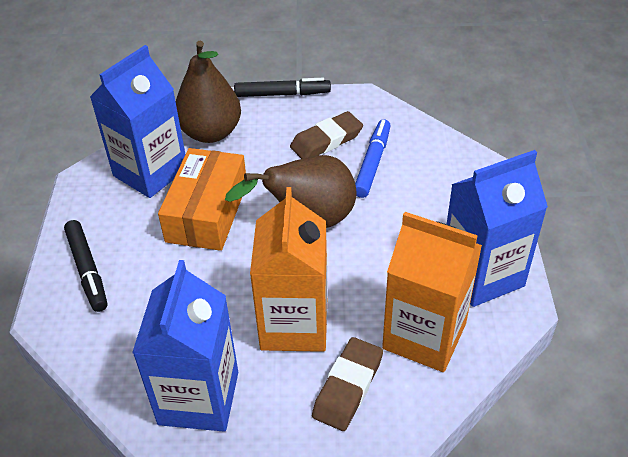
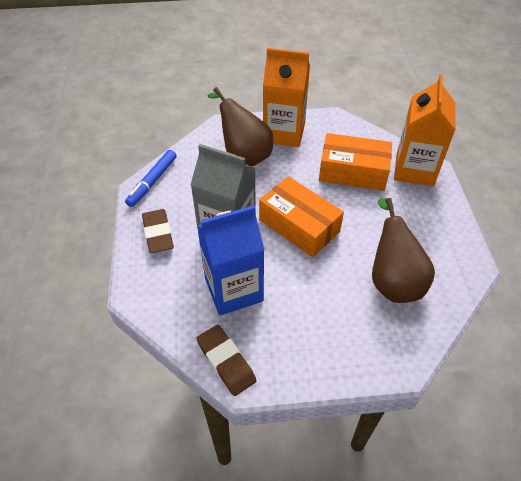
black marker: 2 -> 0
blue carton: 3 -> 1
grey carton: 0 -> 1
orange box: 1 -> 2

